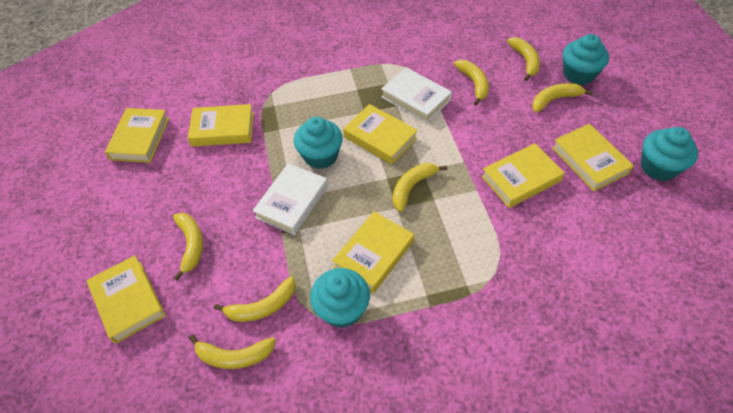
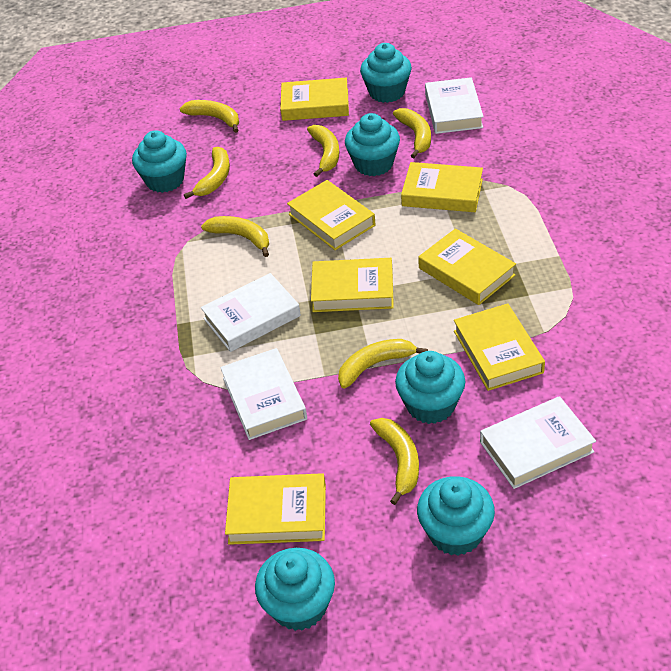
turquoise cupcake: 4 -> 6
white book: 2 -> 4

